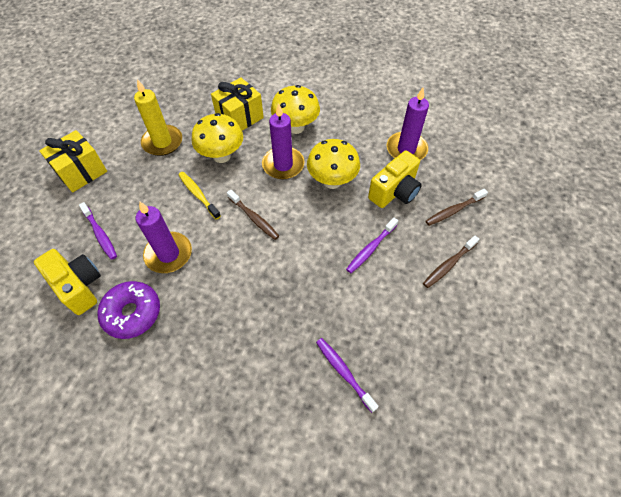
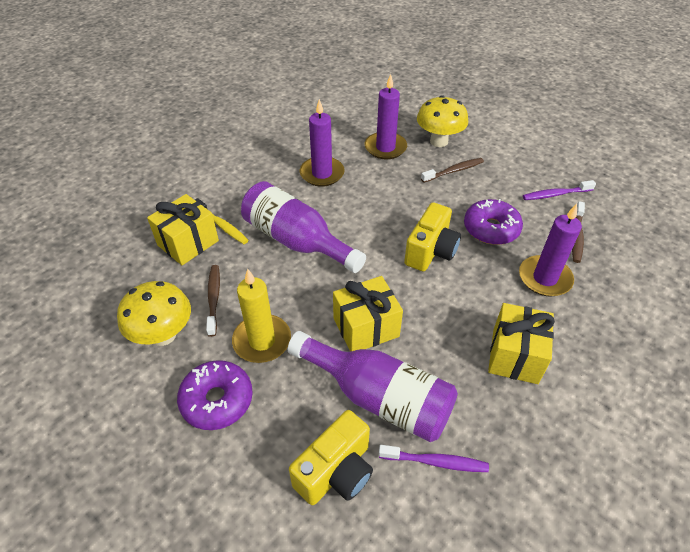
purple bottle: 0 -> 2
purple donut: 1 -> 2
purple toothbrush: 3 -> 2
yellow gift: 2 -> 3
yellow mushroom: 3 -> 2

